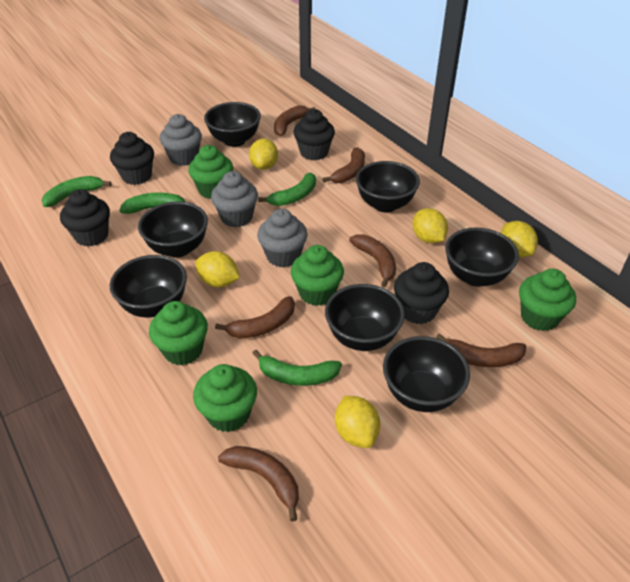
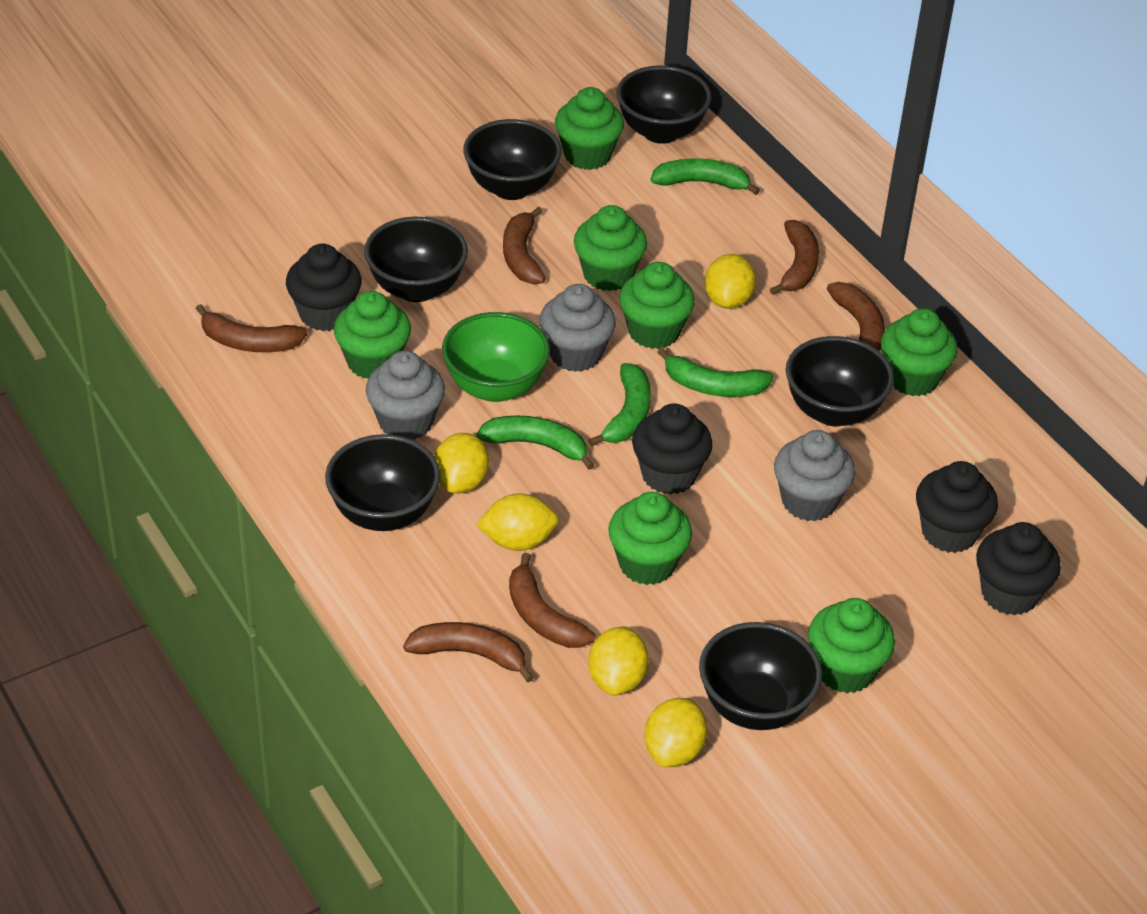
black bowl: 7 -> 6
green bowl: 0 -> 1
green cupcake: 5 -> 7

